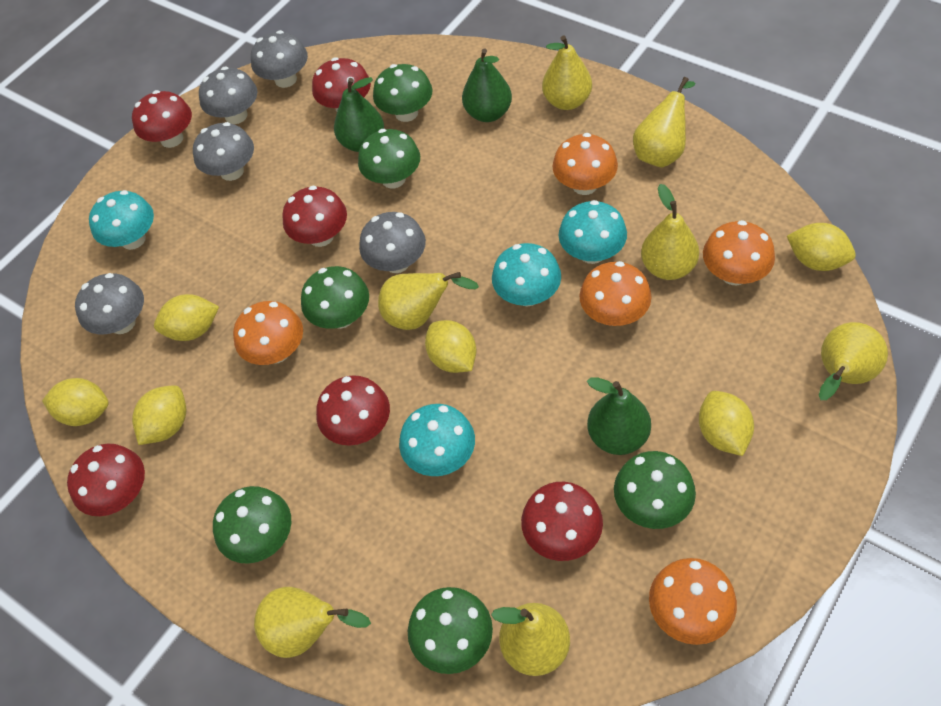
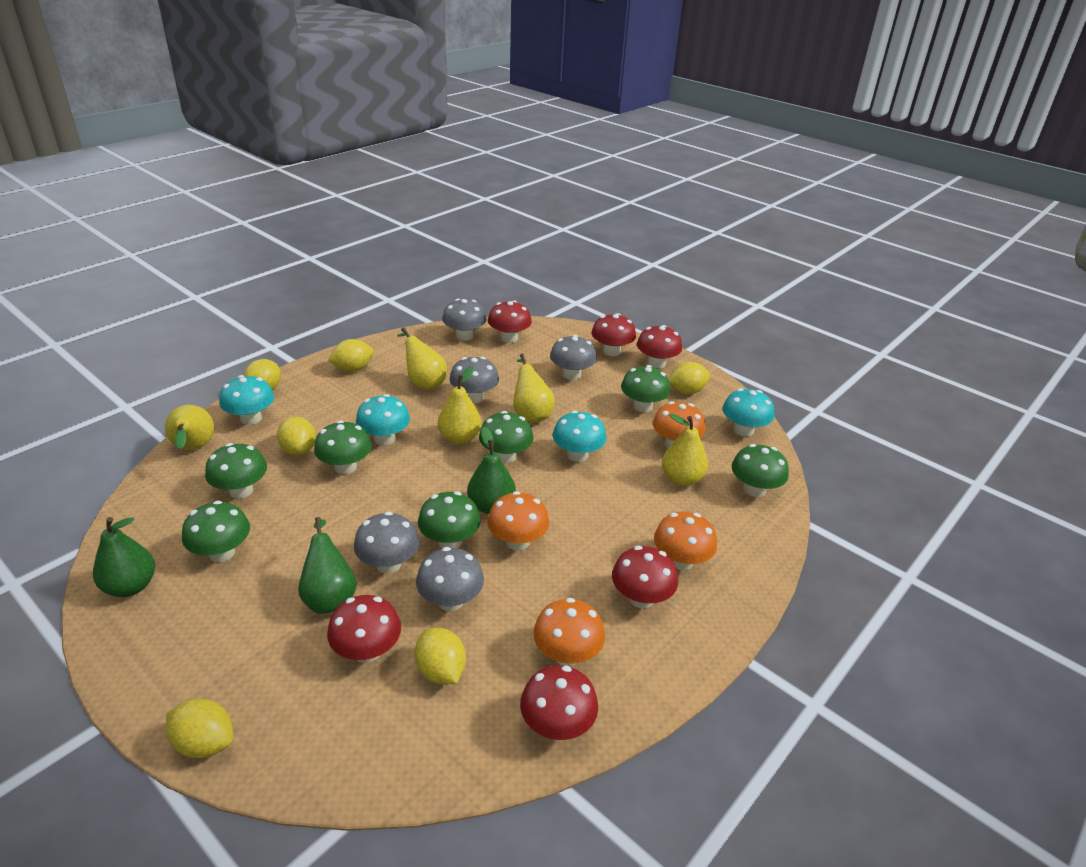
green mushroom: 6 -> 7
orange mushroom: 5 -> 4
yellow pear: 7 -> 5

